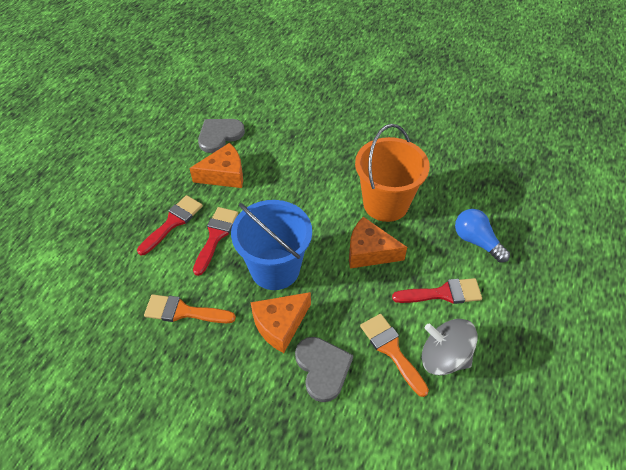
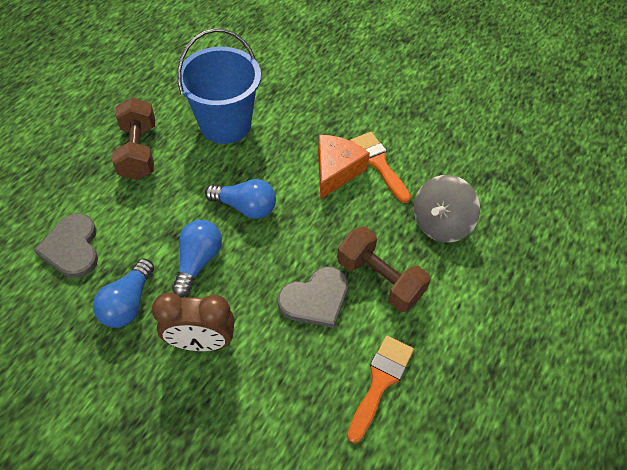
blue light bulb: 1 -> 3
brown clock: 0 -> 1
brown dumbbell: 0 -> 2
orange bucket: 1 -> 0
orange cheese: 3 -> 1
red brush: 3 -> 0

